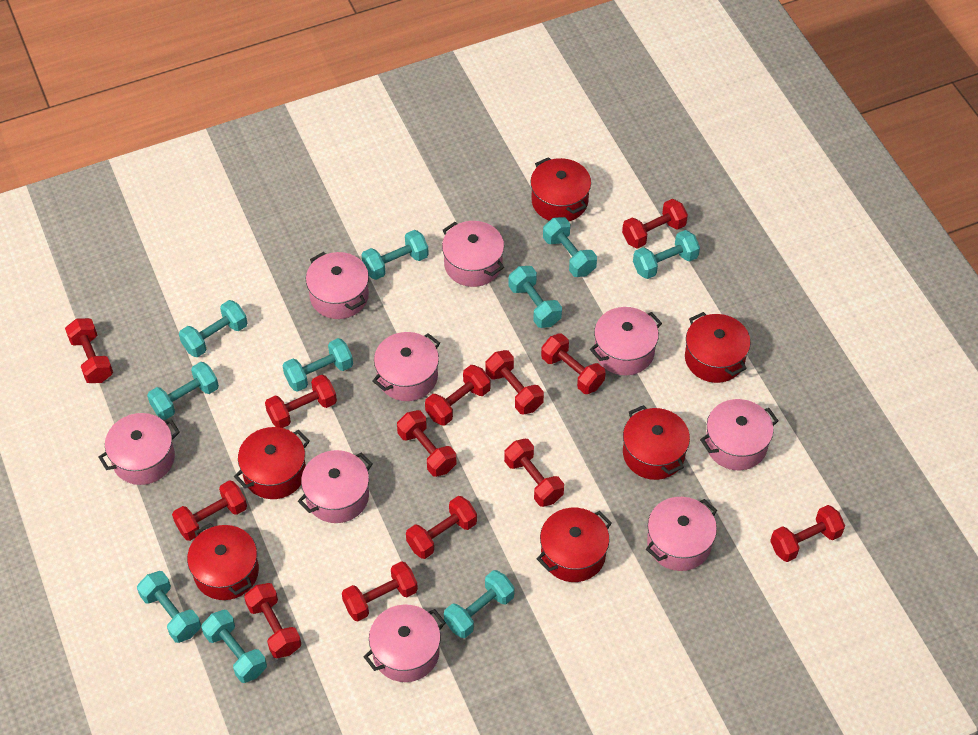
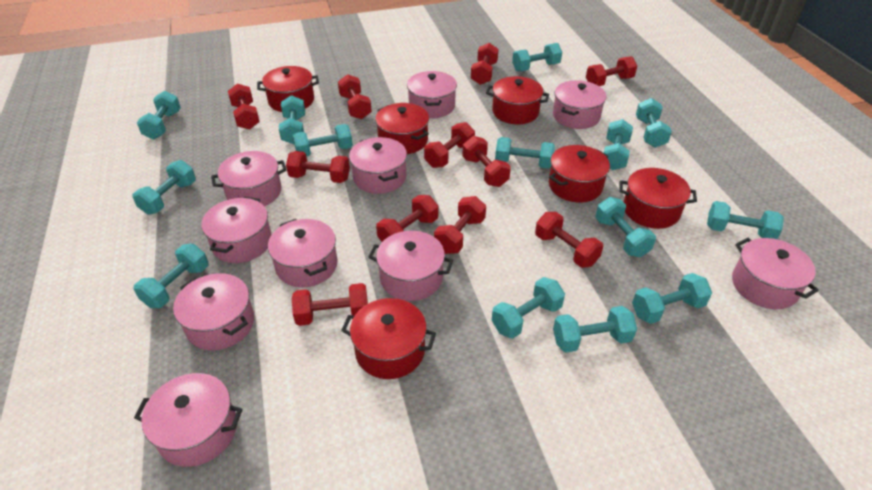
pink pot: 9 -> 10
red dumbbell: 13 -> 11
turquoise dumbbell: 10 -> 14

